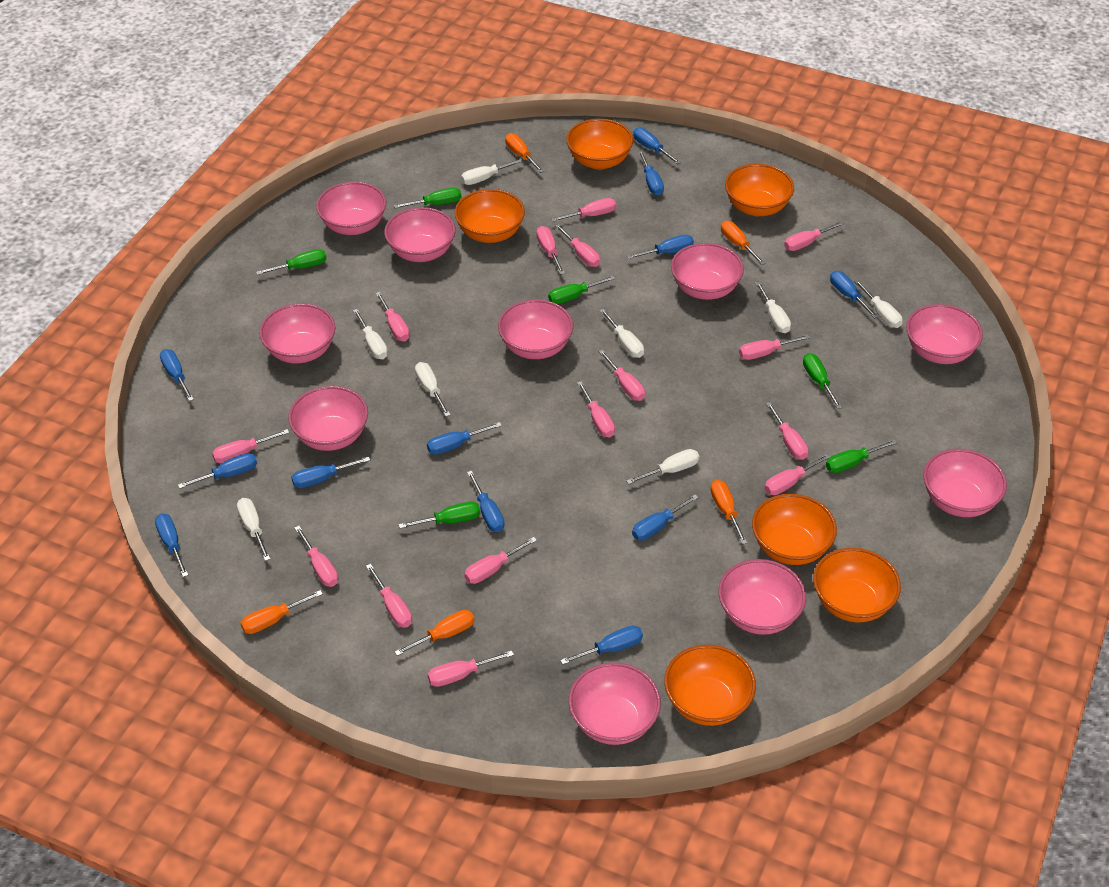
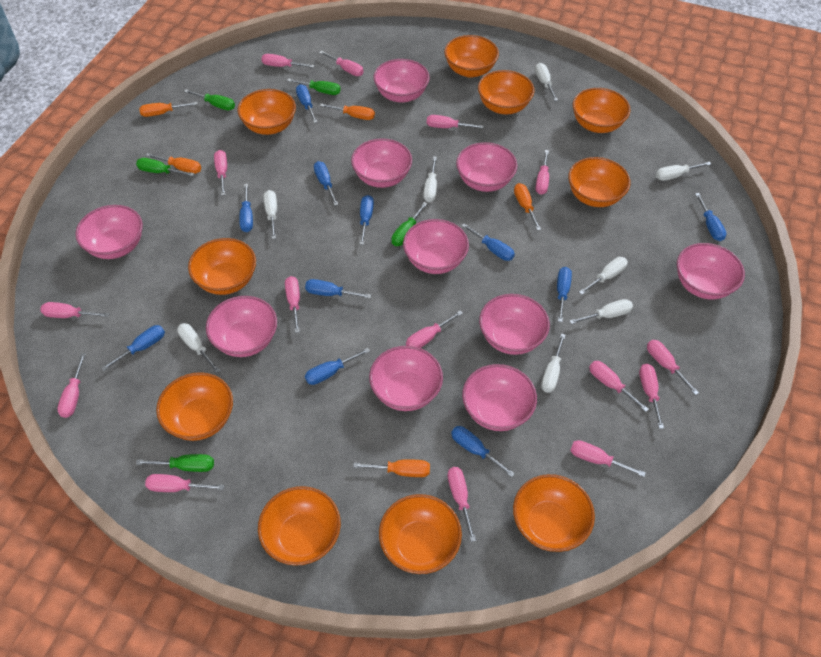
blue screwdriver: 12 -> 11
green screwdriver: 6 -> 5
orange bowl: 6 -> 10

